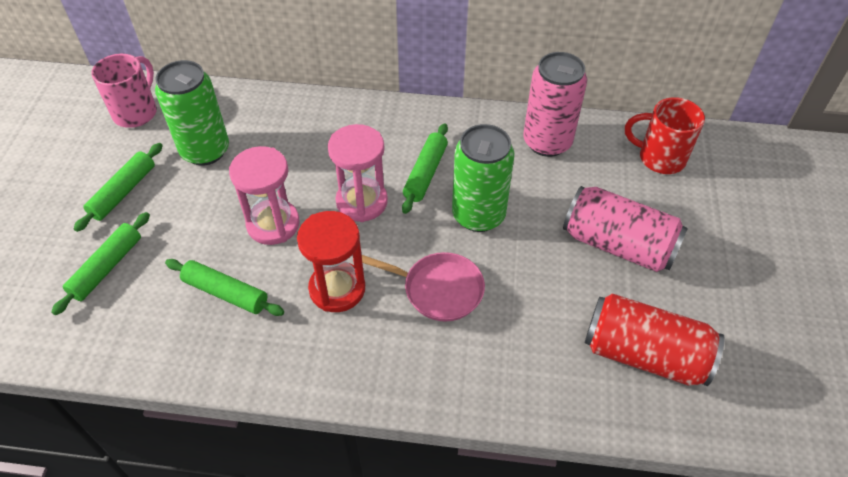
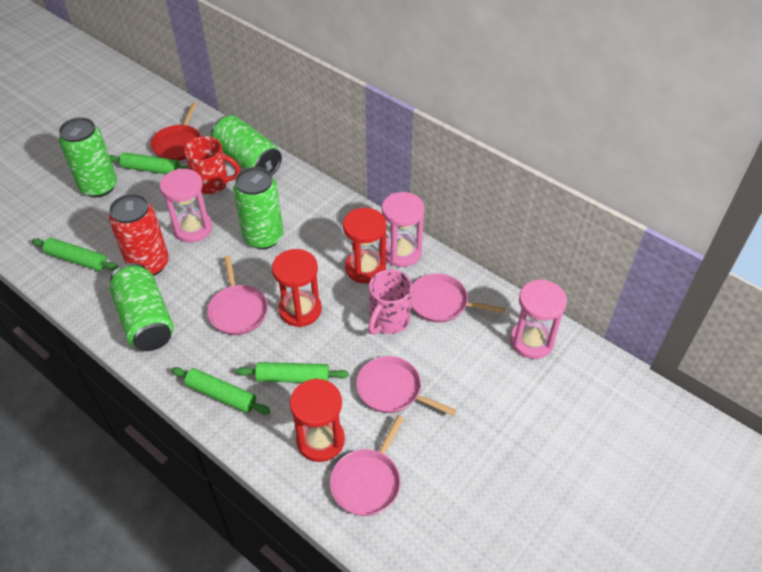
green can: 2 -> 4
pink can: 2 -> 0
pink hourglass: 2 -> 3
pink pan: 1 -> 4
red hourglass: 1 -> 3
red pan: 0 -> 1

